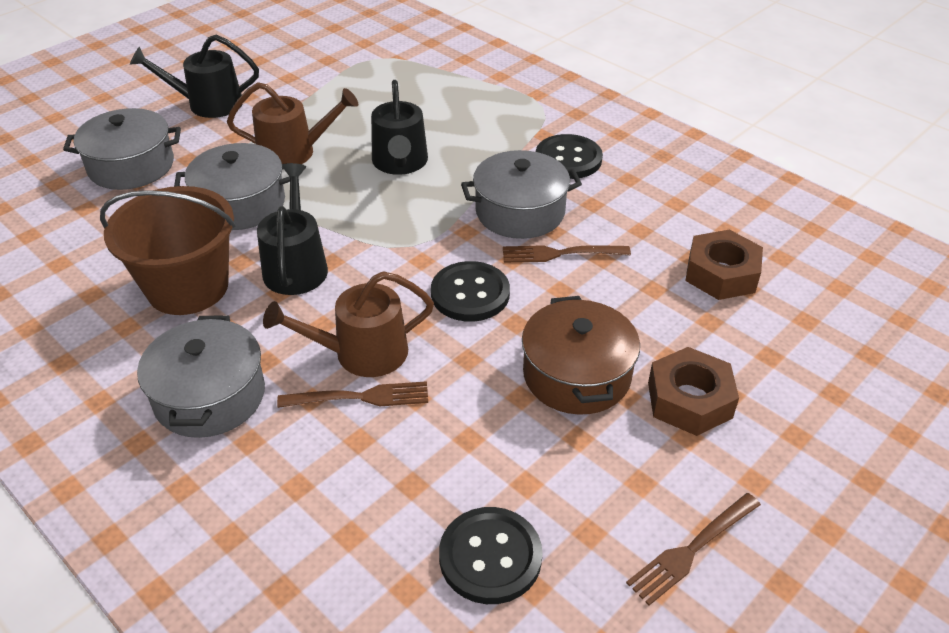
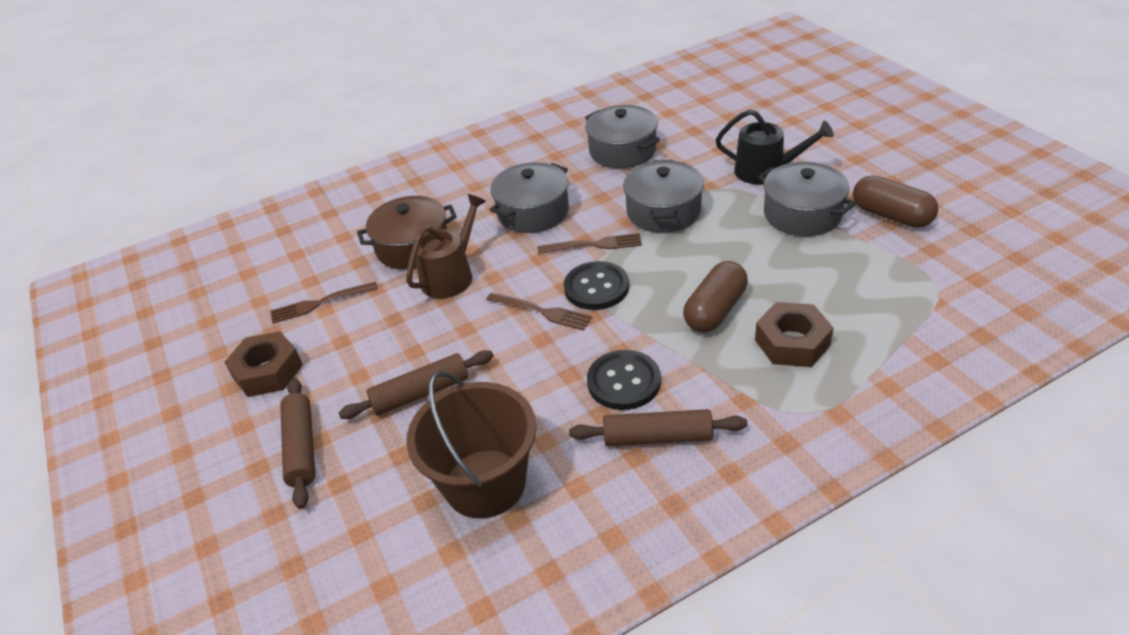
black button: 3 -> 2
black watering can: 3 -> 1
brown capsule: 0 -> 2
brown rolling pin: 0 -> 3
brown watering can: 2 -> 1

